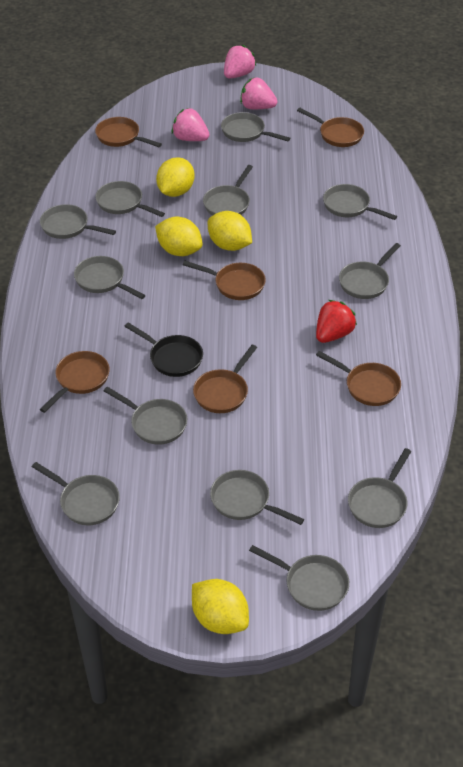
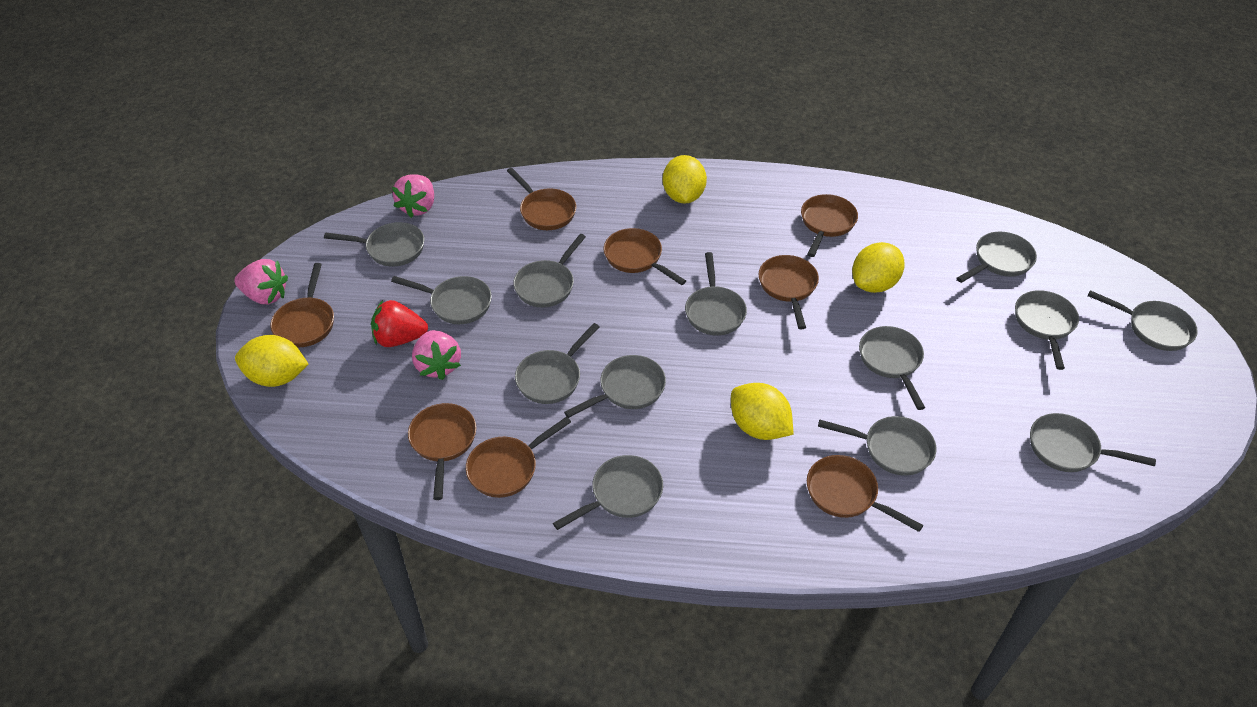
black pan: 1 -> 0
brown pan: 6 -> 8
grey pan: 12 -> 13

